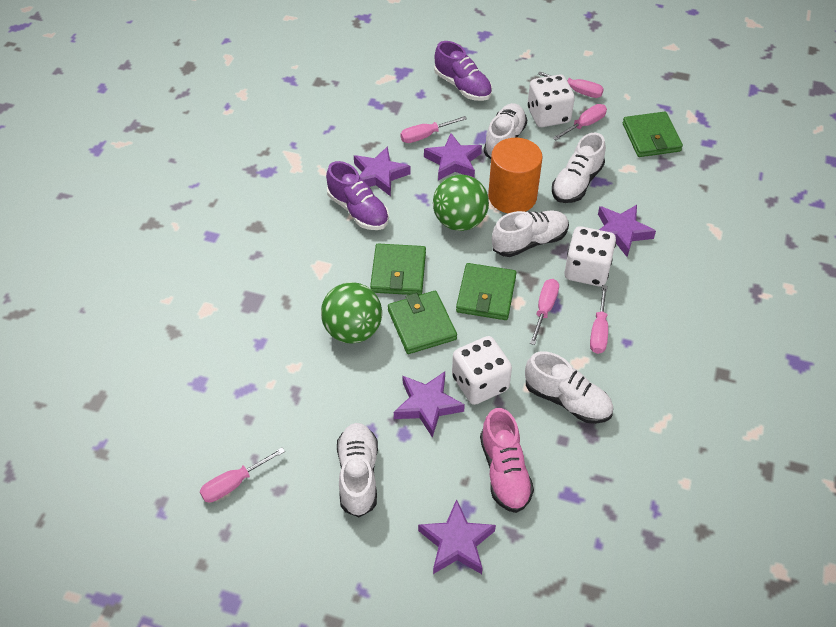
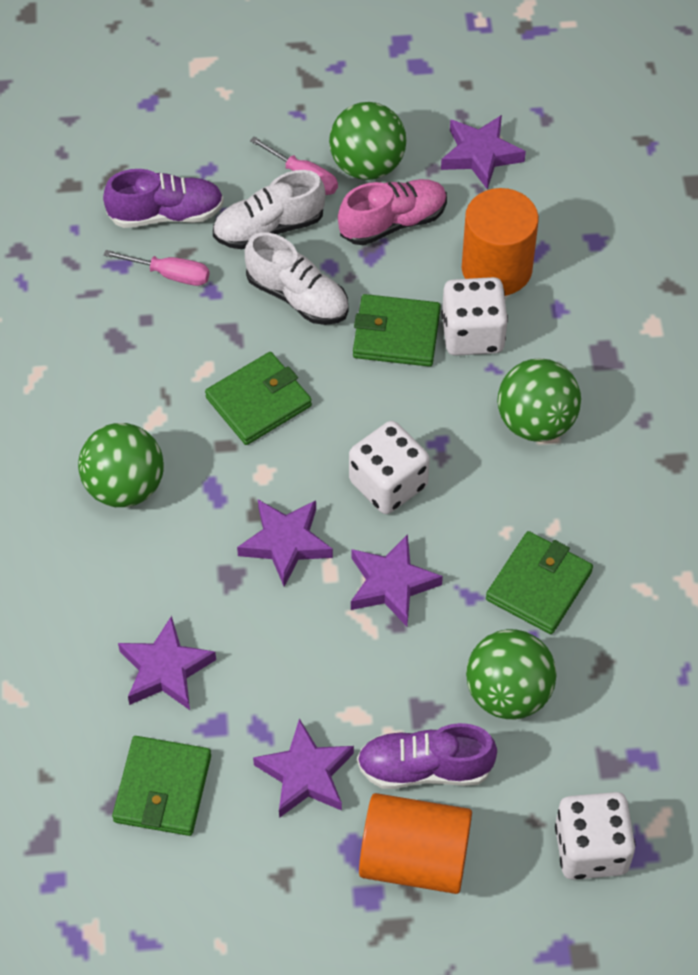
green ball: 2 -> 4
orange cylinder: 1 -> 2
pink screwdriver: 6 -> 2
white shoe: 5 -> 2

